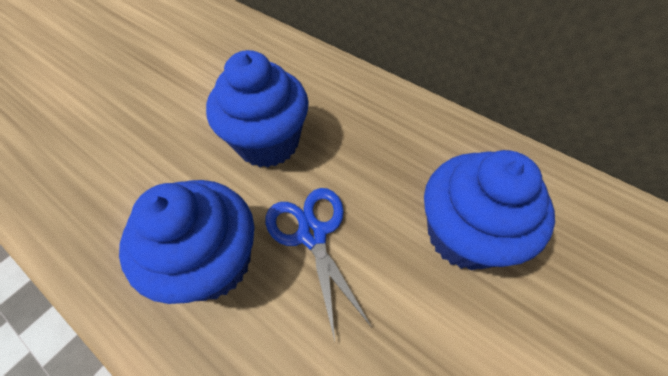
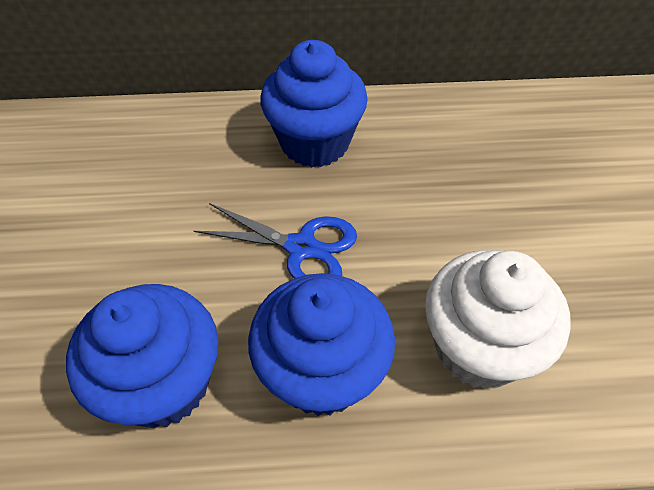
white cupcake: 0 -> 1

